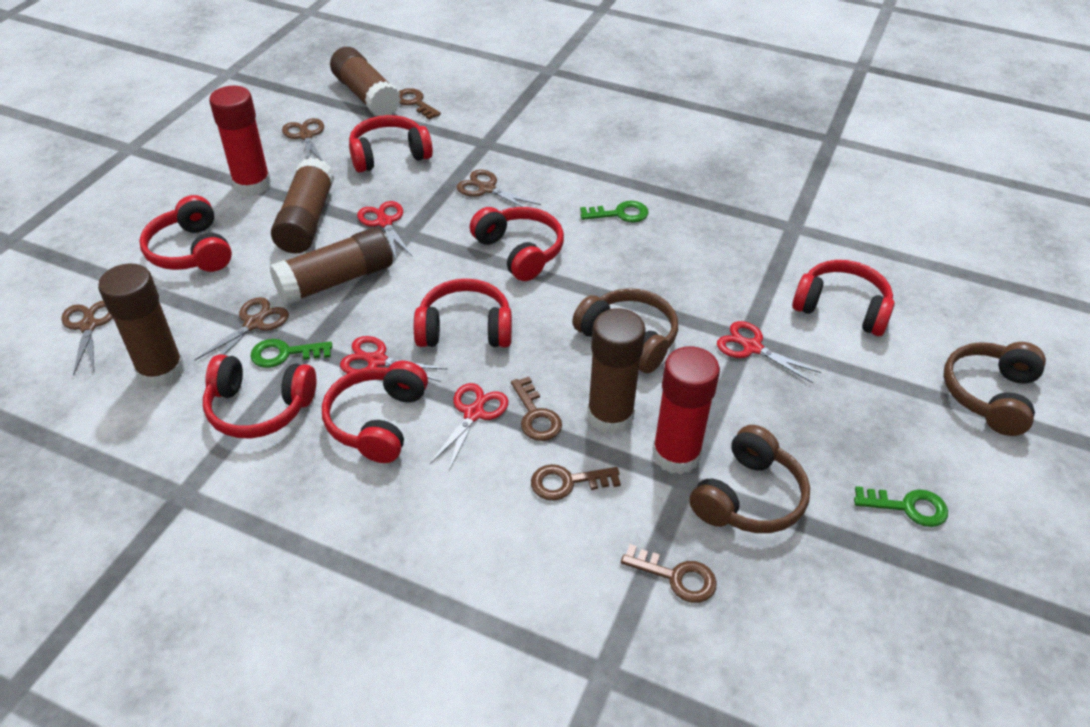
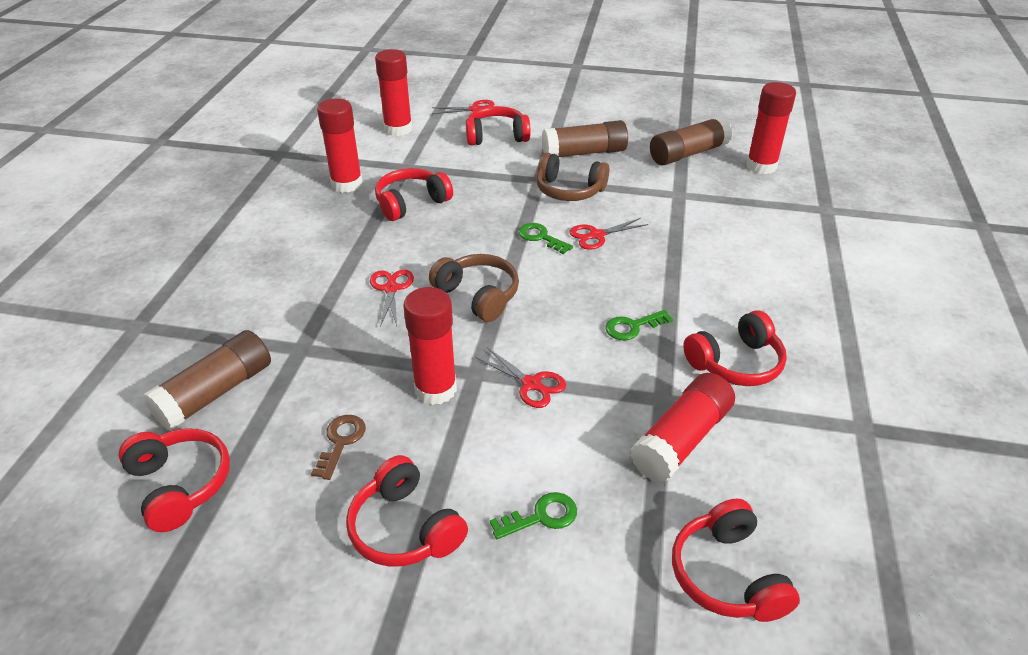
brown glue stick: 5 -> 3
brown headphones: 3 -> 2
brown key: 4 -> 1
brown scissors: 4 -> 0
red glue stick: 2 -> 5
red headphones: 7 -> 6

